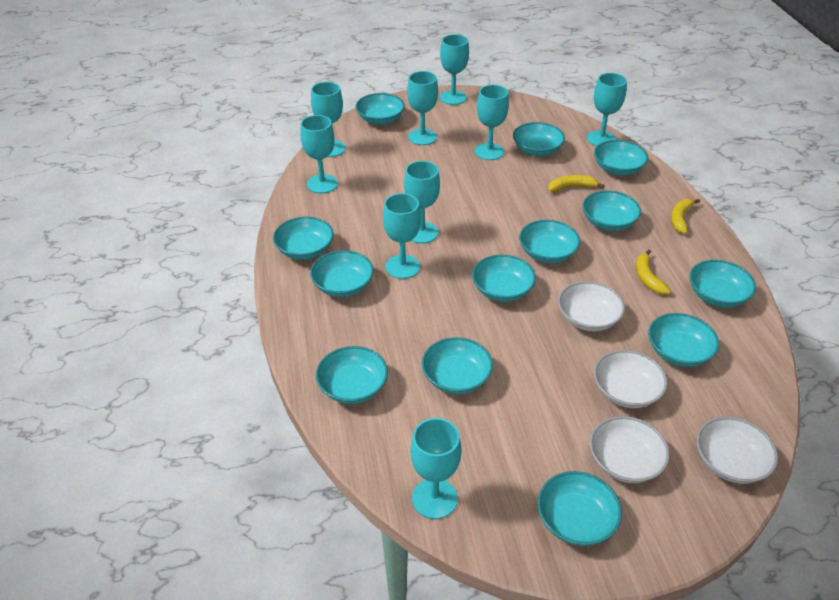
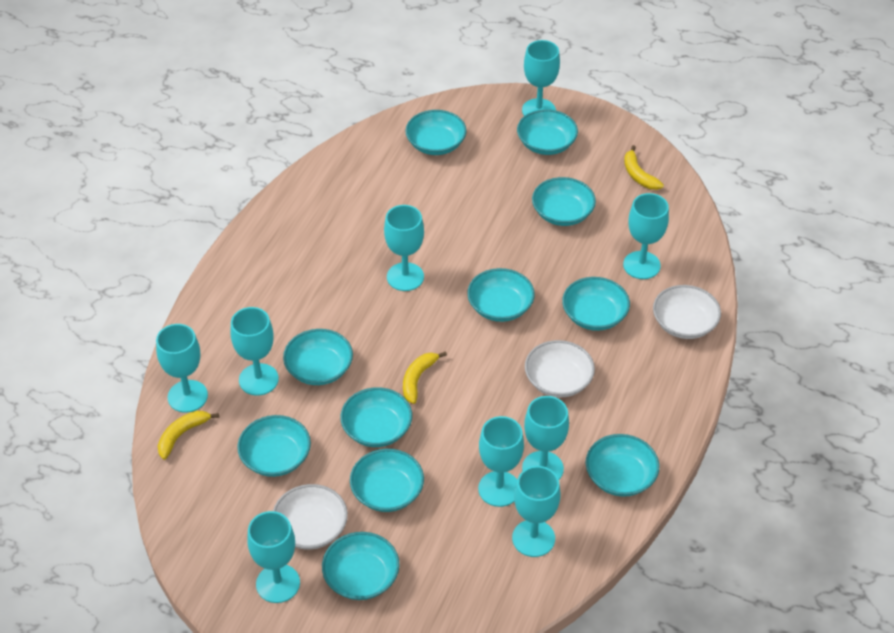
turquoise bowl: 13 -> 11
white bowl: 4 -> 3

